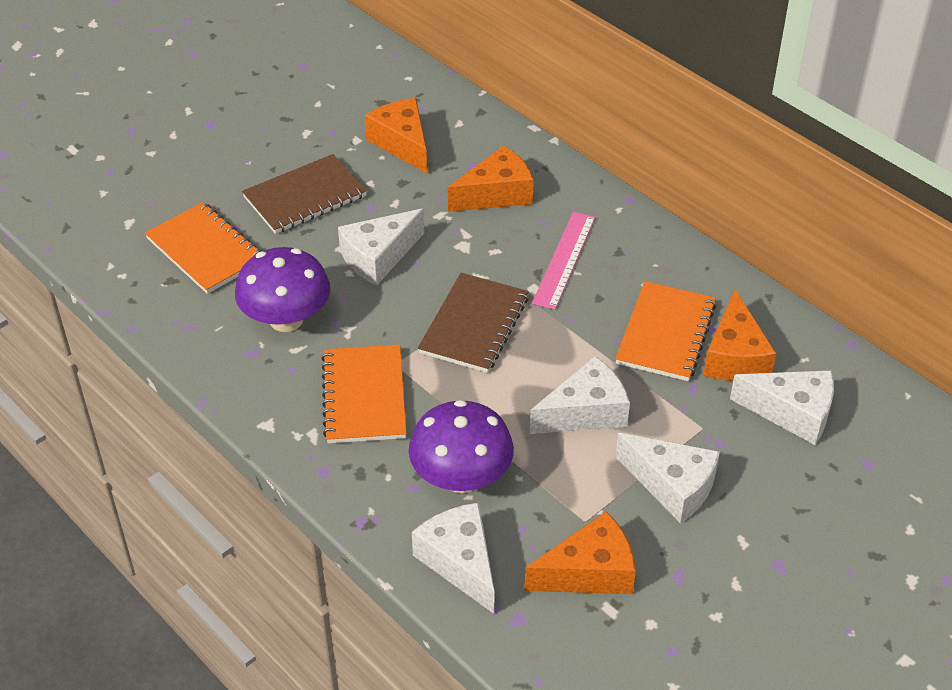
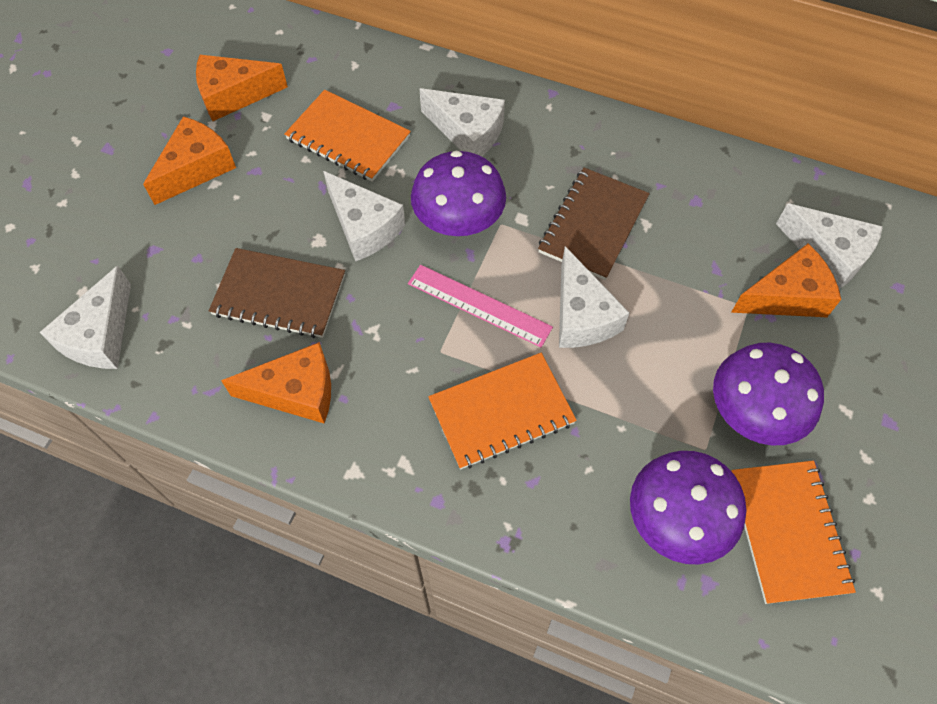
purple mushroom: 2 -> 3

